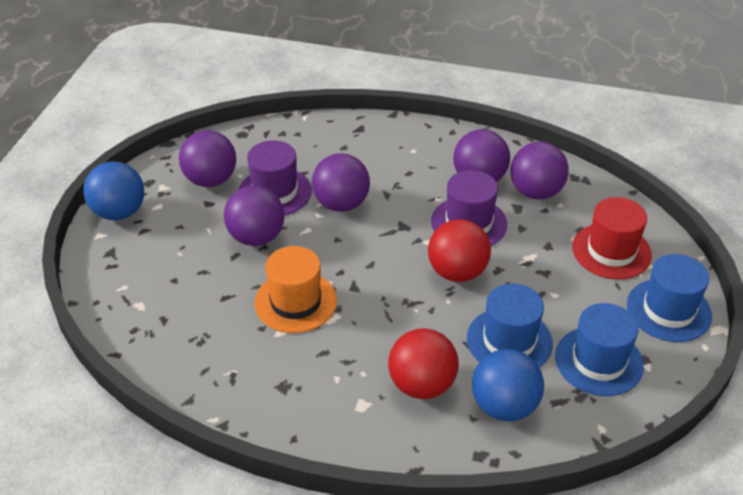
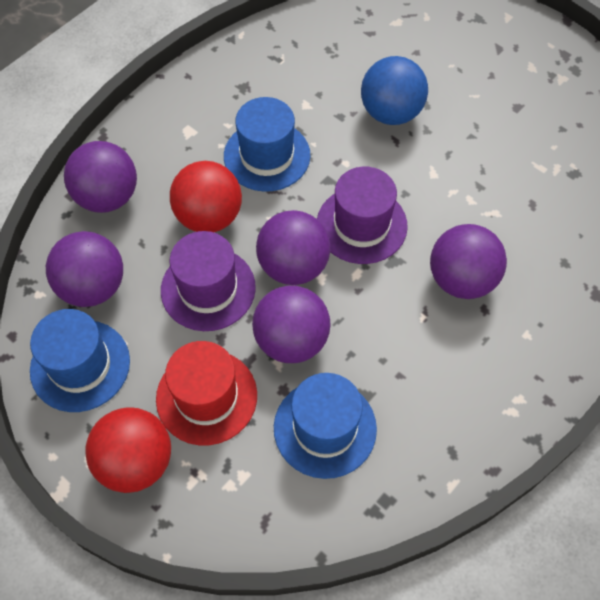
blue ball: 2 -> 1
orange hat: 1 -> 0

